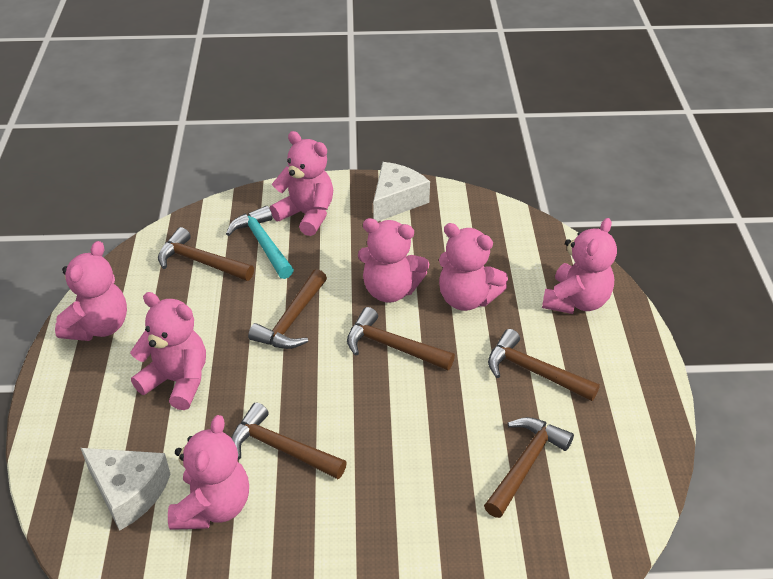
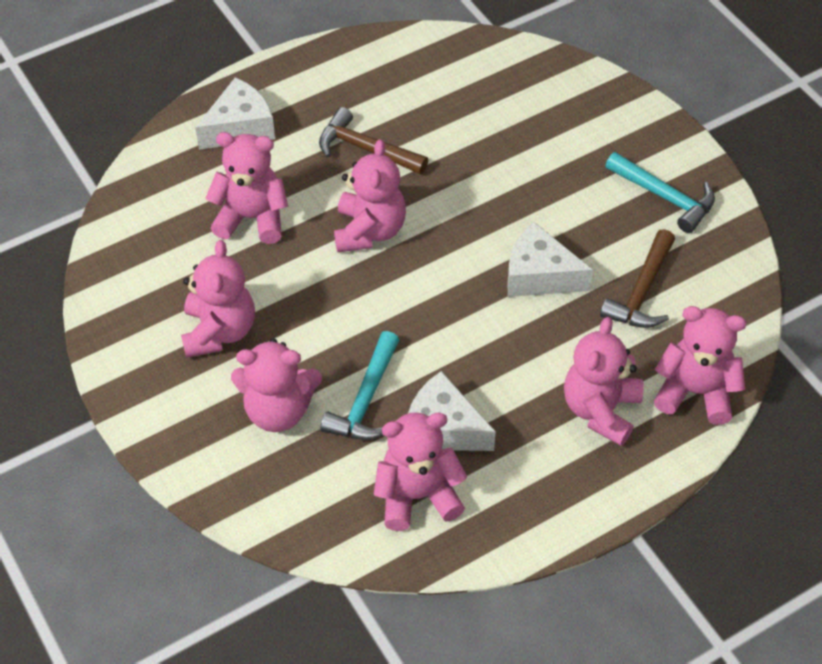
brown hammer: 6 -> 2
turquoise hammer: 1 -> 2
white cheese: 2 -> 3

